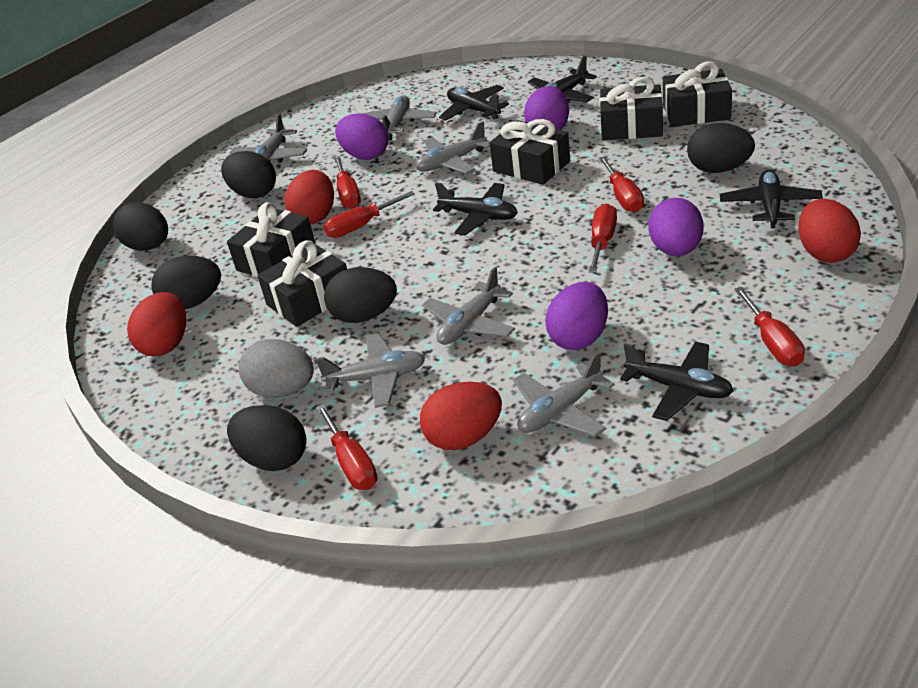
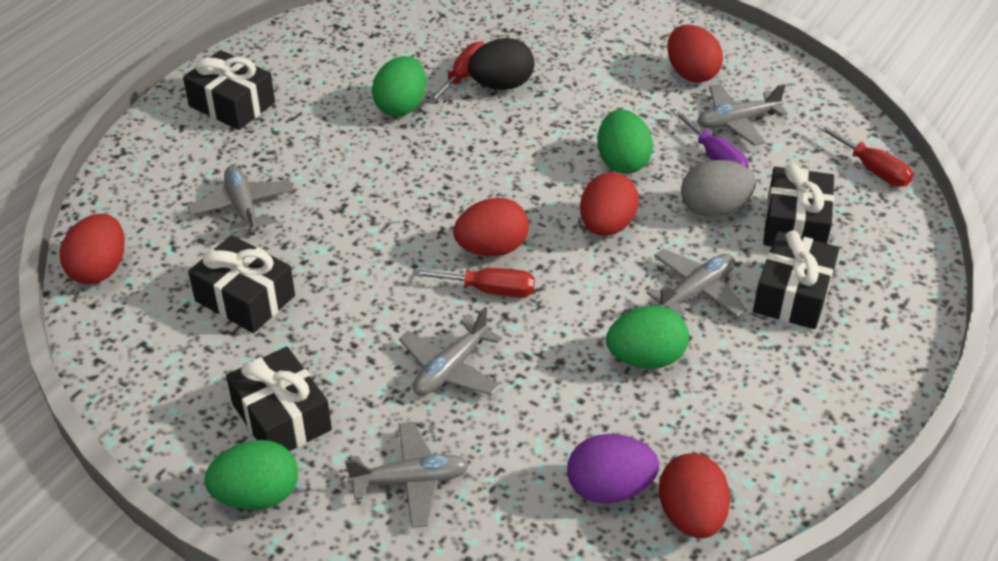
black egg: 6 -> 1
black plane: 5 -> 0
green egg: 0 -> 4
grey plane: 6 -> 5
purple egg: 4 -> 1
purple screwdriver: 0 -> 1
red egg: 4 -> 5
red screwdriver: 6 -> 3

